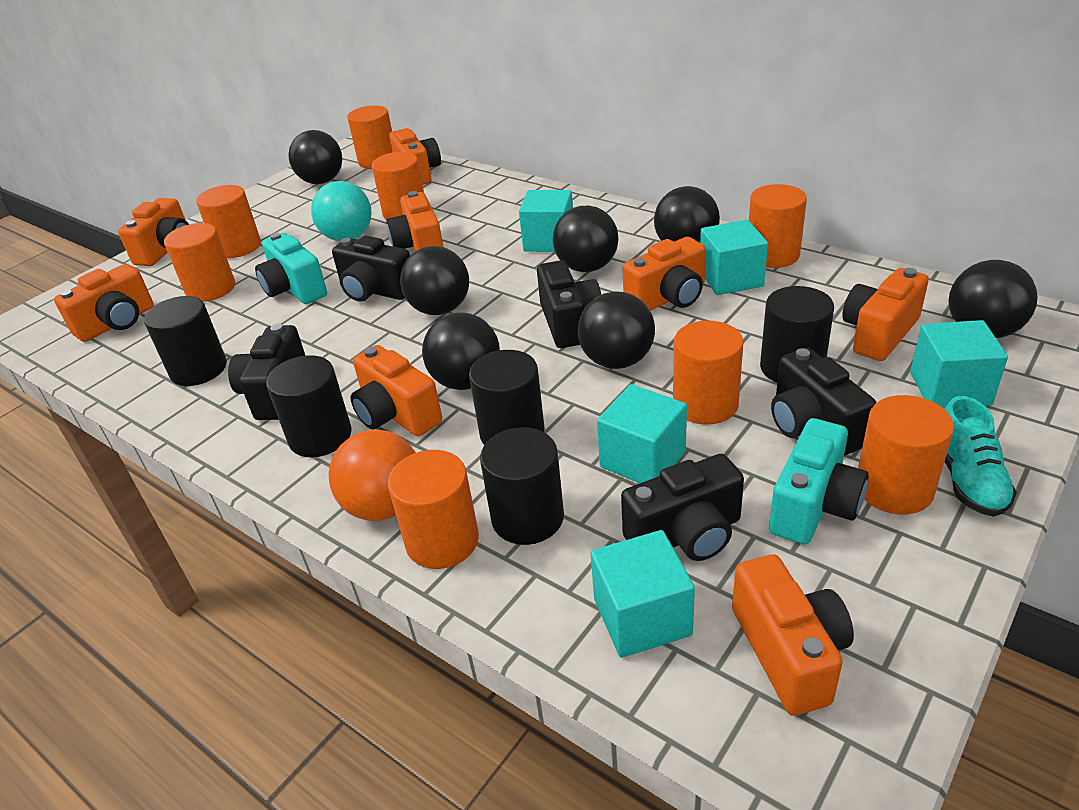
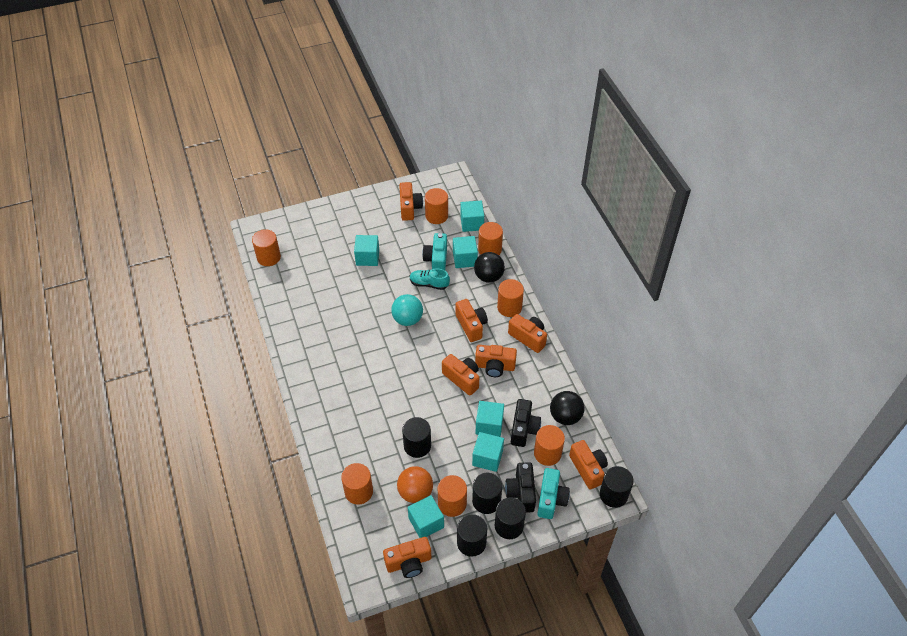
black ball: 7 -> 2
black camera: 5 -> 2
orange camera: 8 -> 7
orange cylinder: 8 -> 7
turquoise cube: 5 -> 6

